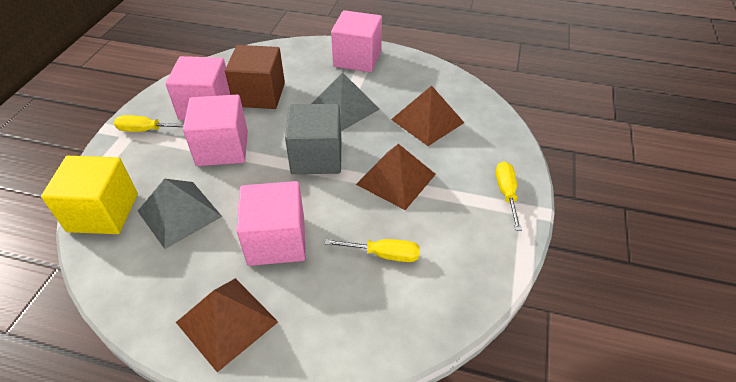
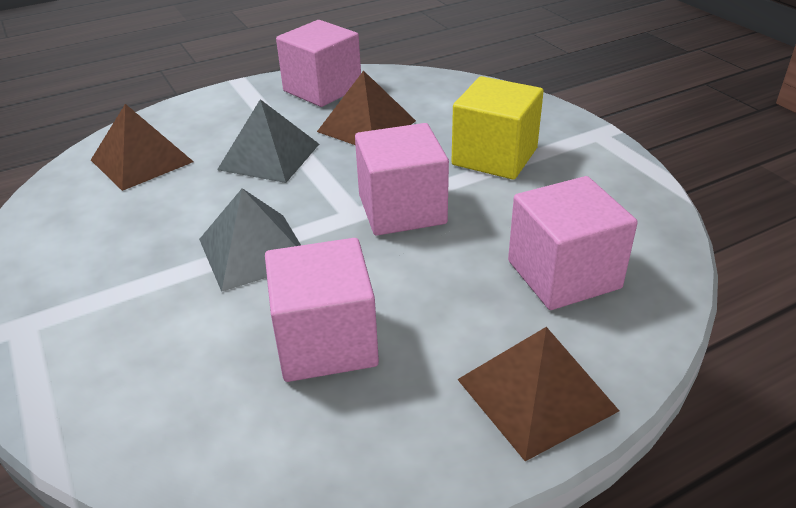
brown cube: 1 -> 0
grey cube: 1 -> 0
yellow screwdriver: 3 -> 0

